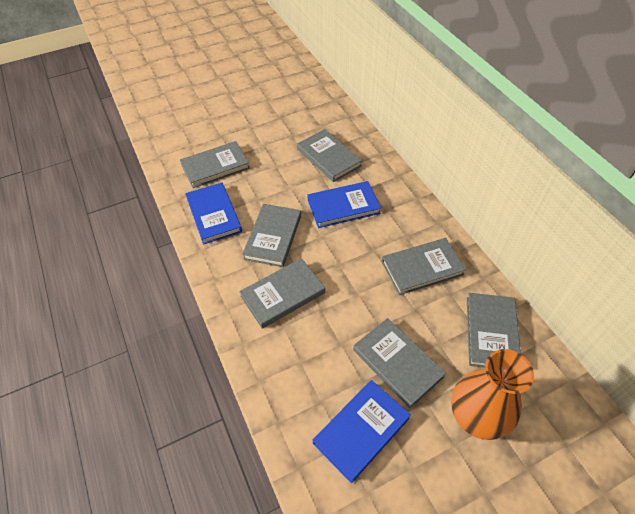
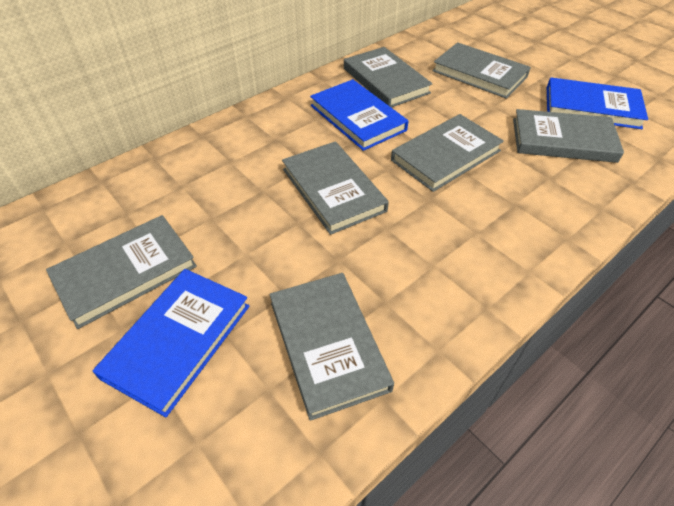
orange vase: 1 -> 0

